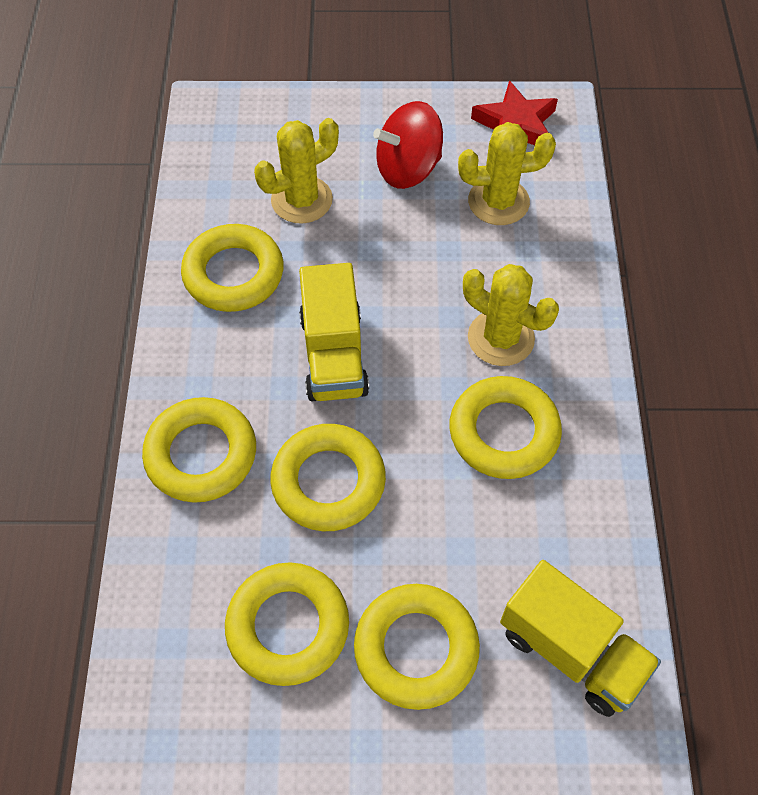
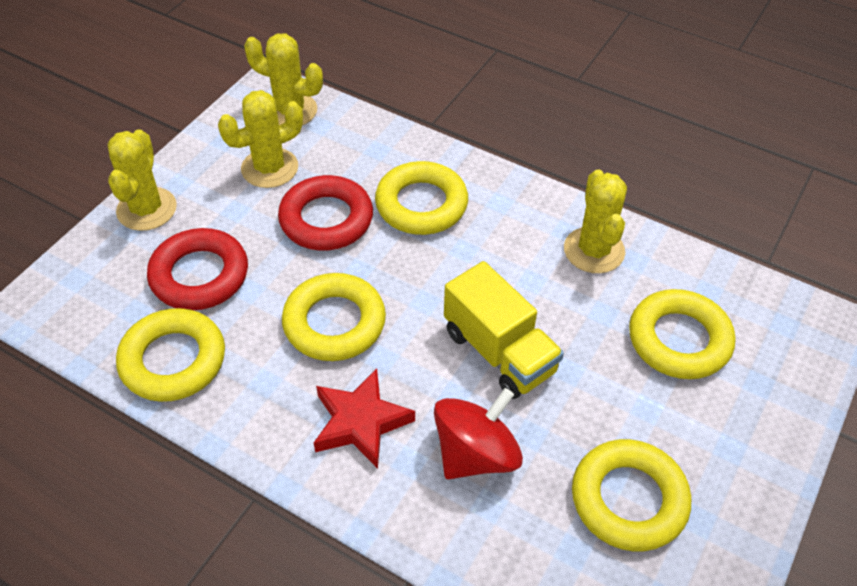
red ring: 0 -> 2
yellow cactus: 3 -> 4
yellow ring: 6 -> 5
yellow truck: 2 -> 1

